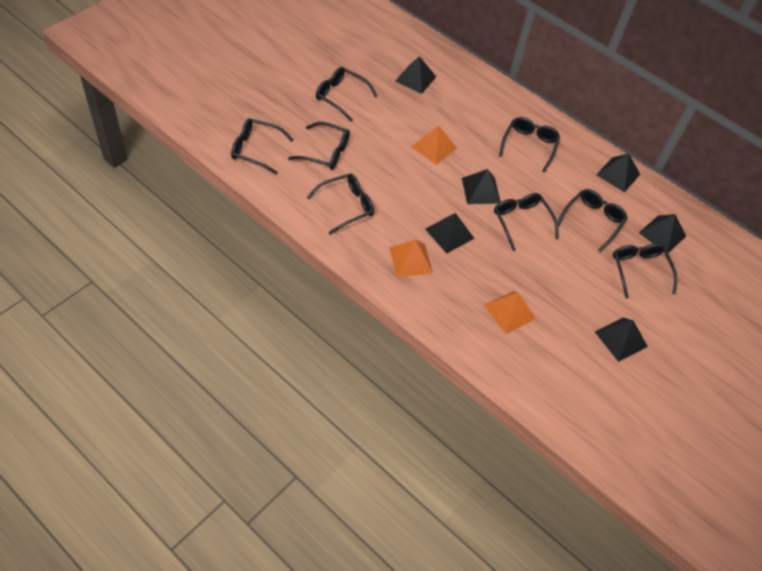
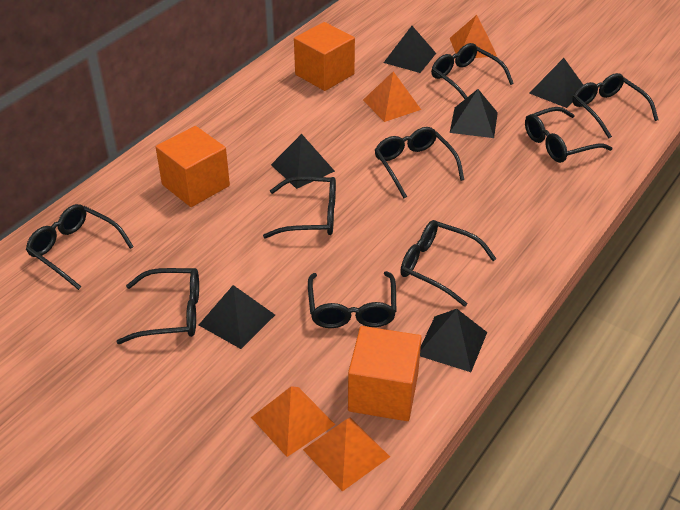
black glasses: 8 -> 9
orange cube: 0 -> 3
orange pyramid: 3 -> 4

